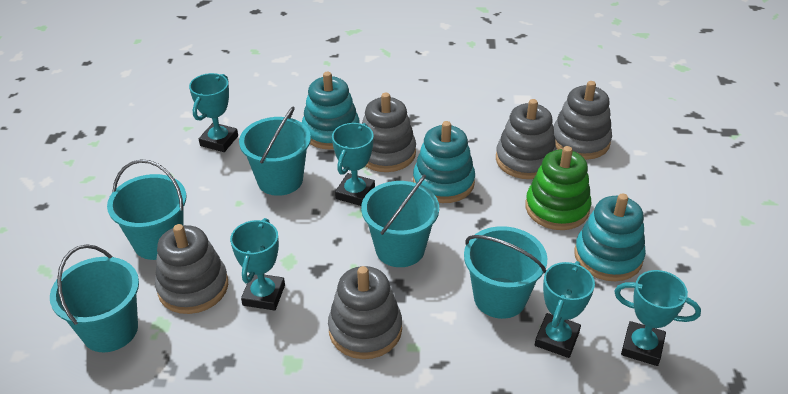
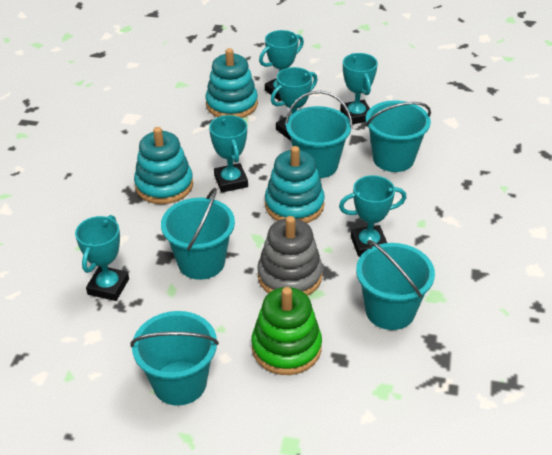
grey stacking toy: 5 -> 1
turquoise trophy: 5 -> 6

